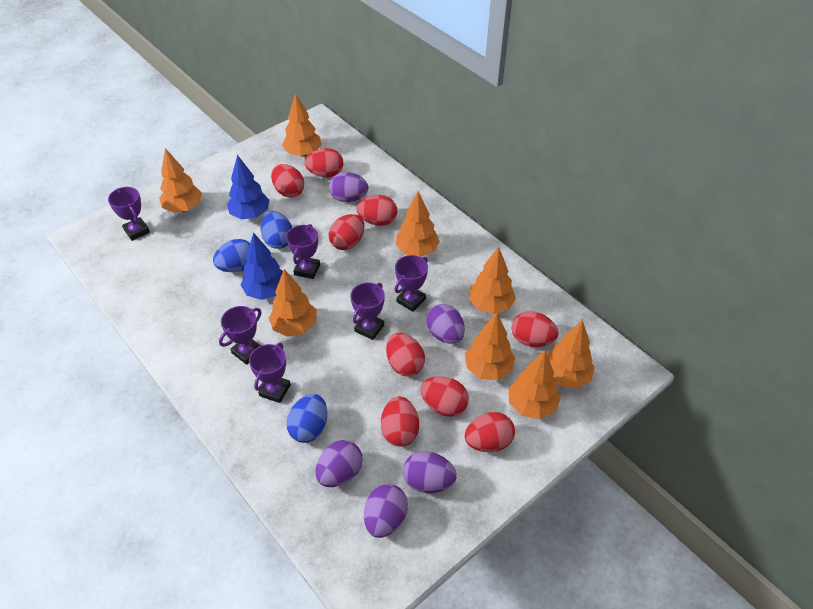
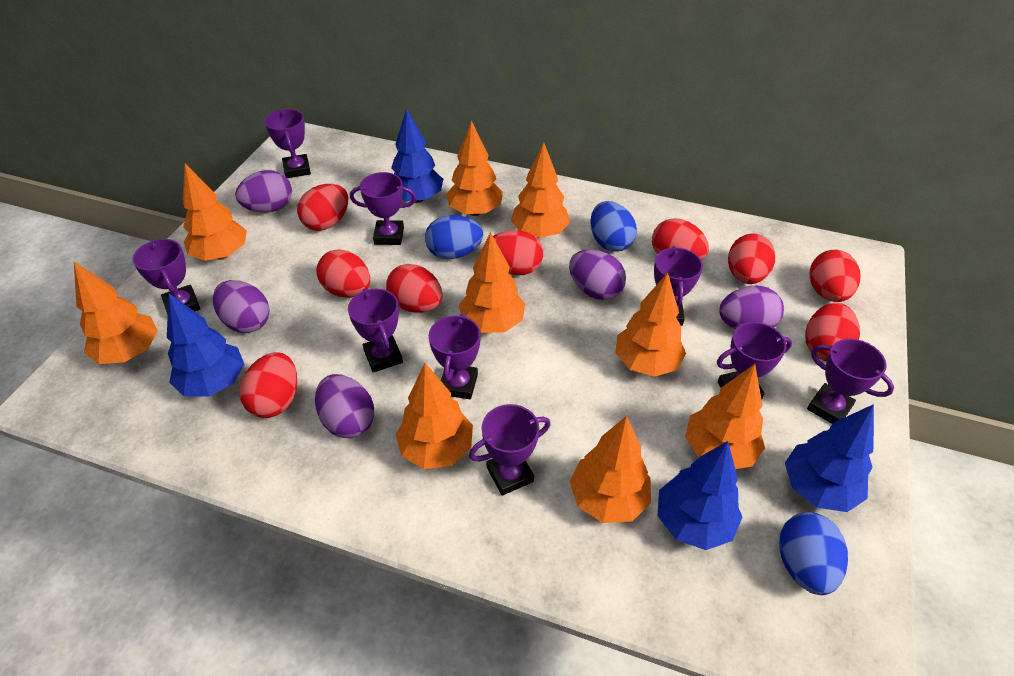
blue tree: 2 -> 4
orange tree: 8 -> 9
purple trophy: 6 -> 9

